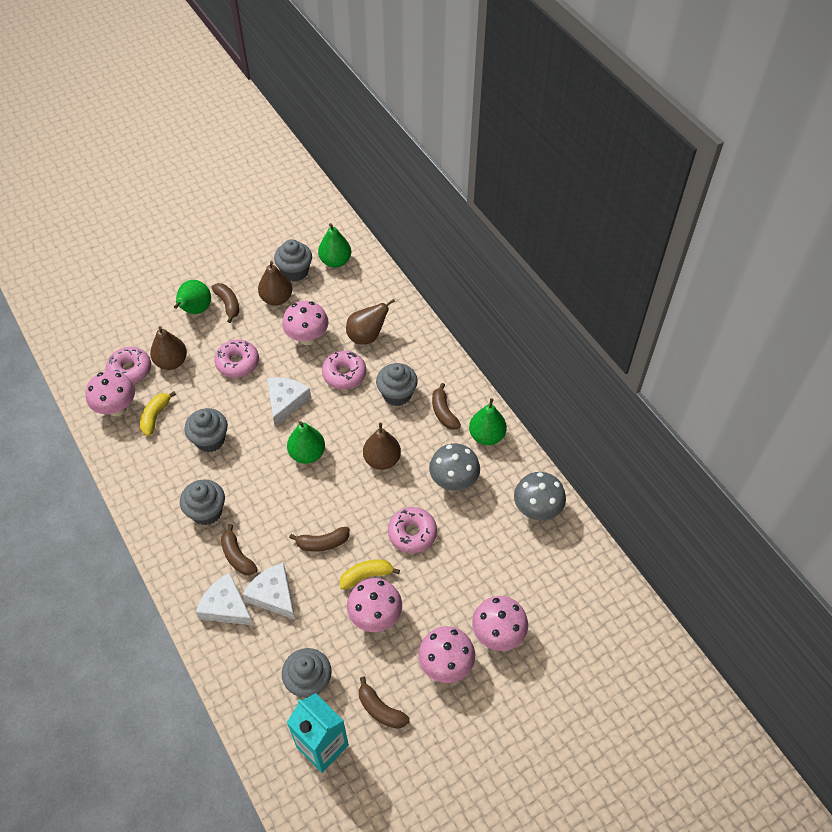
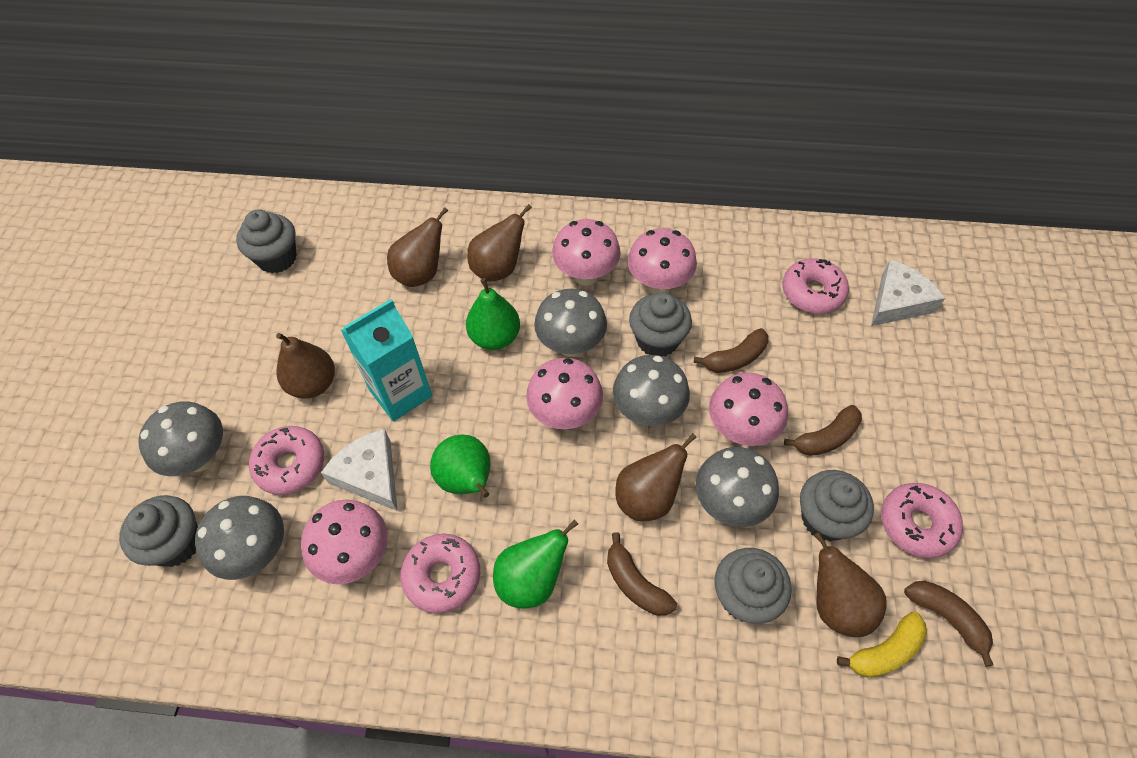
brown banana: 5 -> 4
brown pear: 4 -> 5
green pear: 4 -> 3
grey mushroom: 2 -> 5
white cheese: 3 -> 2
yellow banana: 2 -> 1

